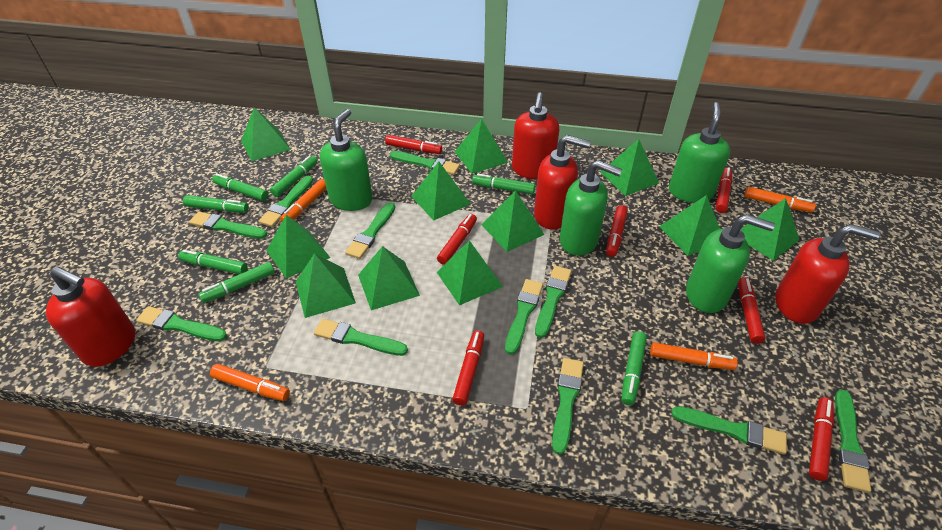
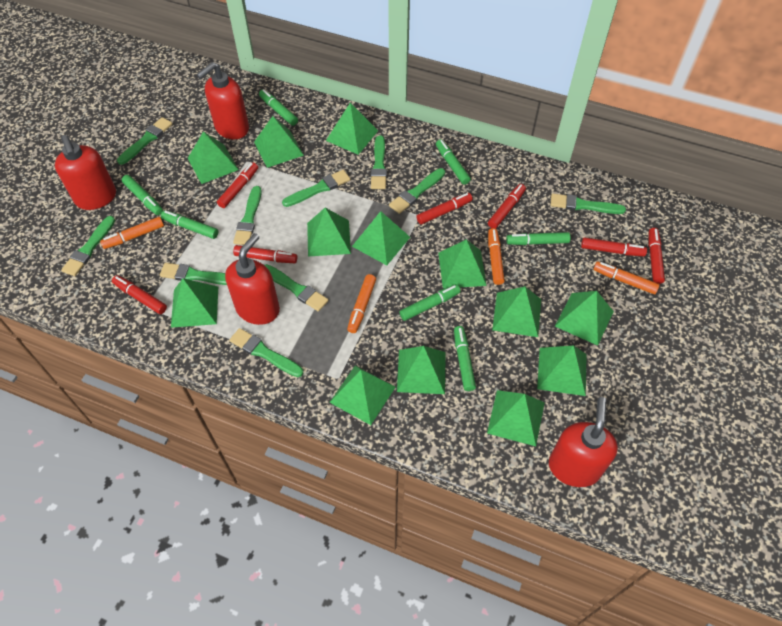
green brush: 11 -> 10
green pyramid: 11 -> 13
green soap dispenser: 4 -> 0

